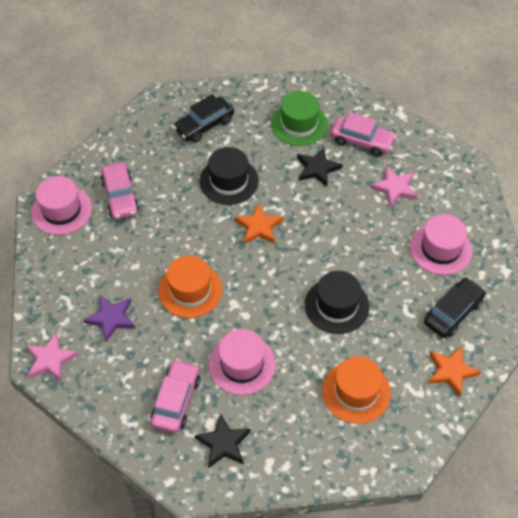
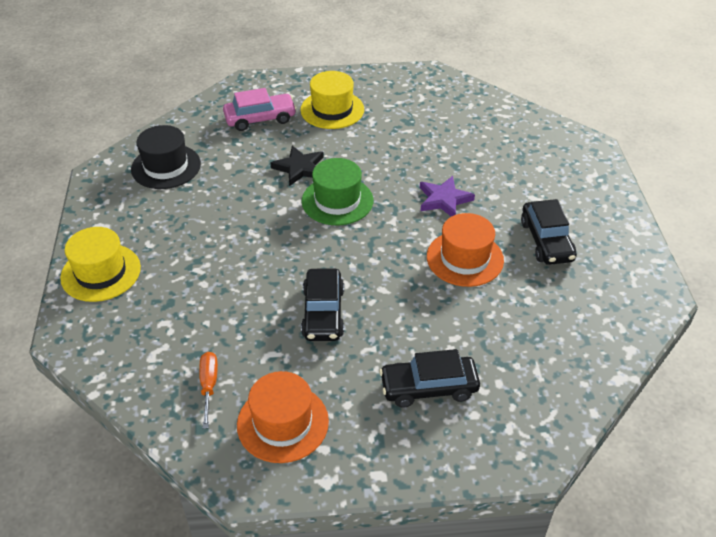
black car: 2 -> 3
black hat: 2 -> 1
black star: 2 -> 1
orange screwdriver: 0 -> 1
orange star: 2 -> 0
pink car: 3 -> 1
pink hat: 3 -> 0
pink star: 2 -> 0
yellow hat: 0 -> 2

